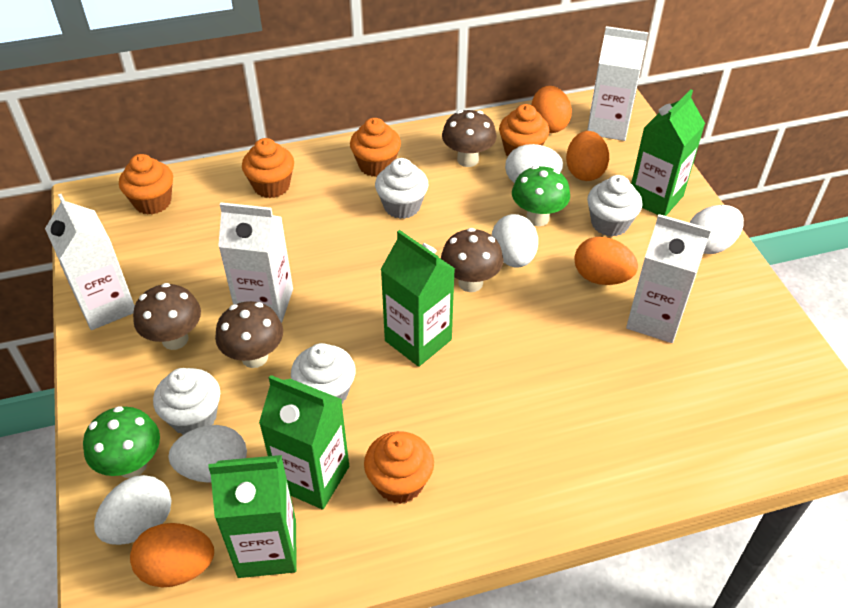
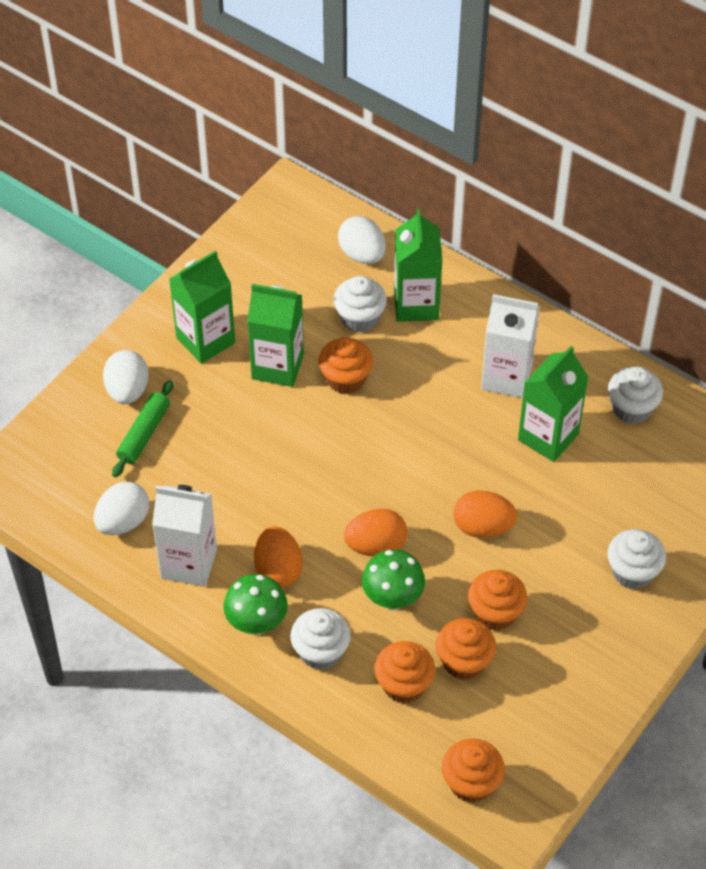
brown mushroom: 4 -> 0
green rolling pin: 0 -> 1
orange egg: 4 -> 3
white carton: 4 -> 2
white egg: 5 -> 3

